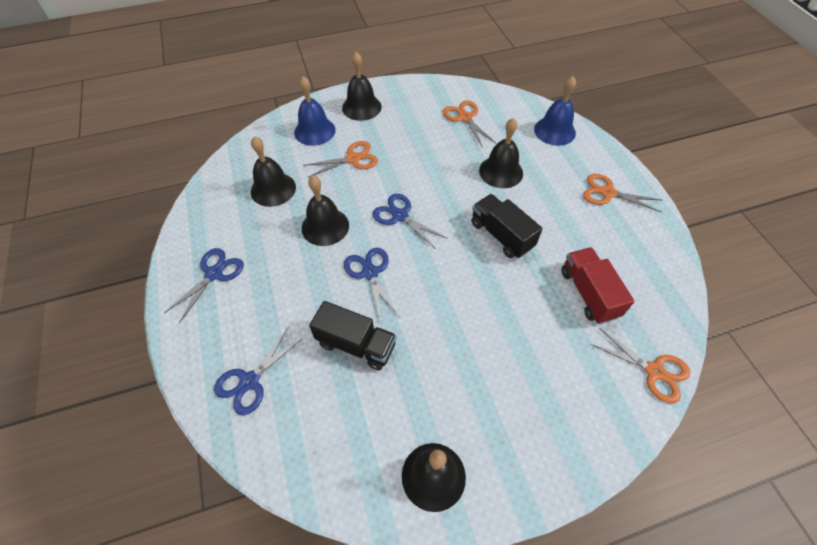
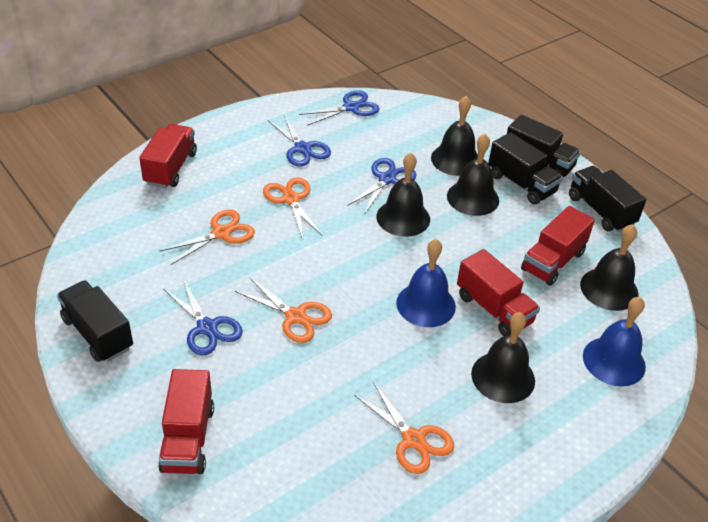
black truck: 2 -> 4
red truck: 1 -> 4

